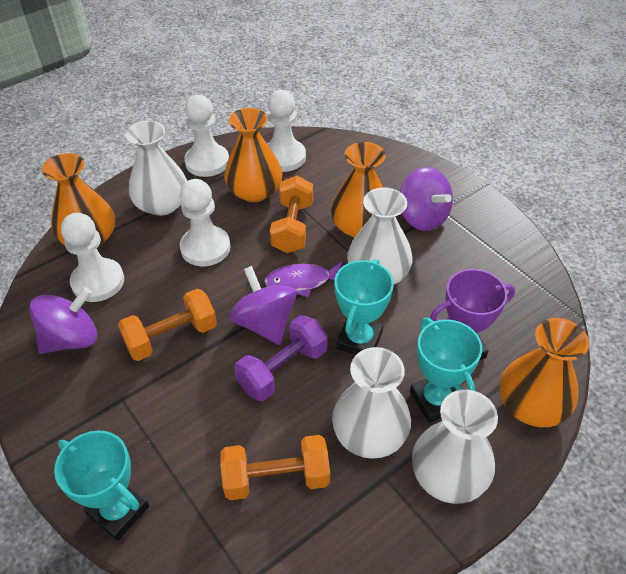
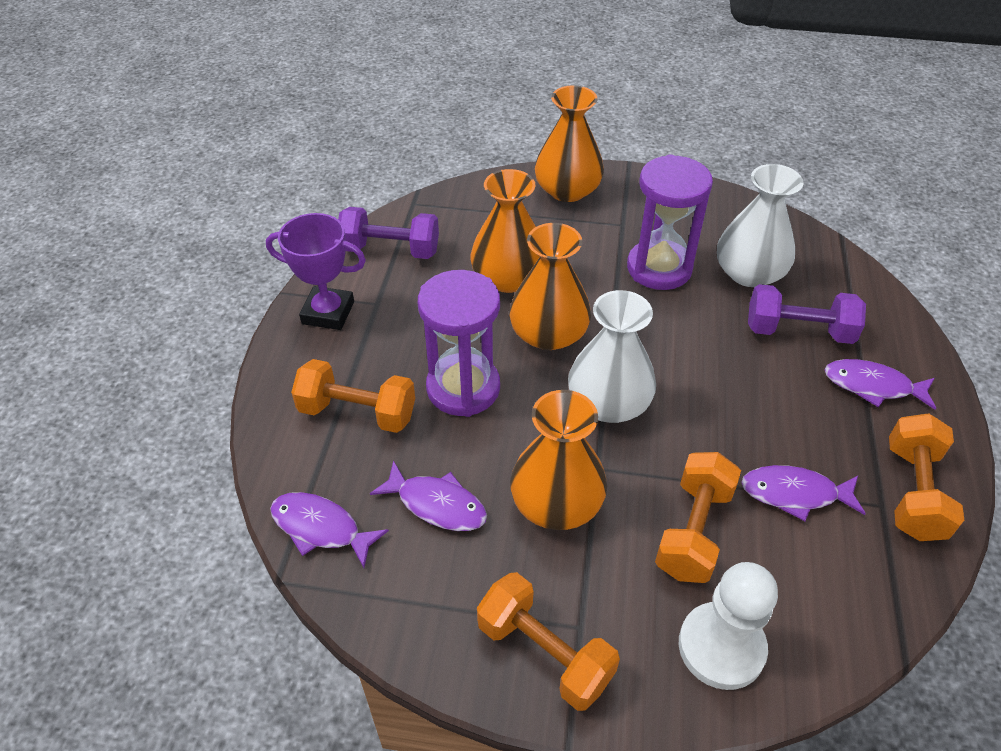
orange dumbbell: 3 -> 4
purple dumbbell: 1 -> 2
purple fish: 1 -> 4
purple hourglass: 0 -> 2
purple spinning top: 3 -> 0
turquoise trophy: 3 -> 0
white pawn: 4 -> 1
white vase: 4 -> 2

